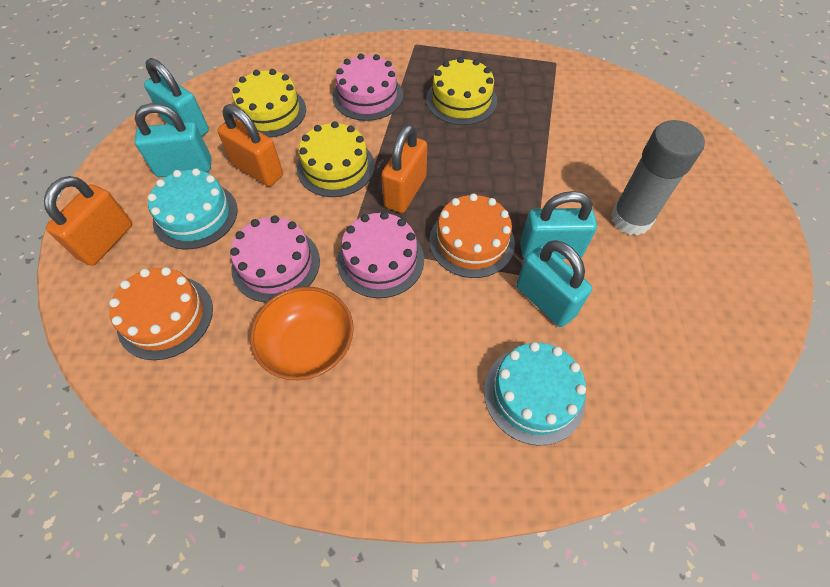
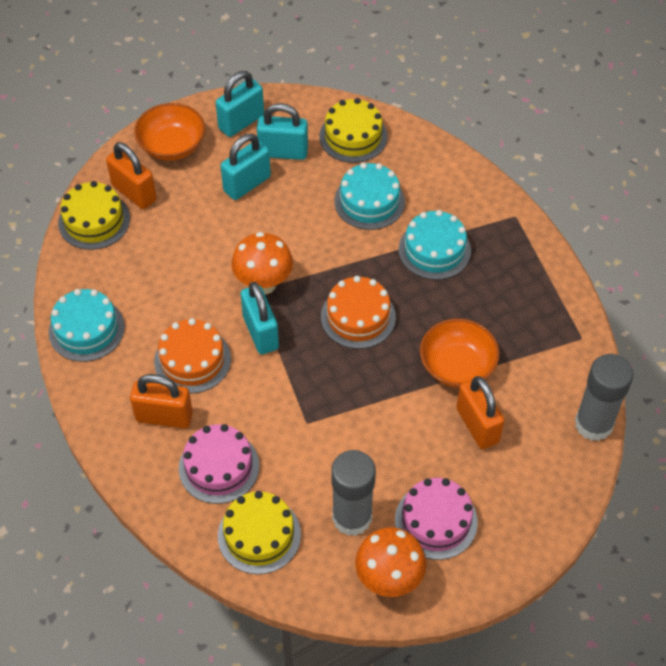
grey glue stick: 1 -> 2
orange bowl: 1 -> 2
orange mushroom: 0 -> 2
pink cake: 3 -> 2
turquoise cake: 2 -> 3

